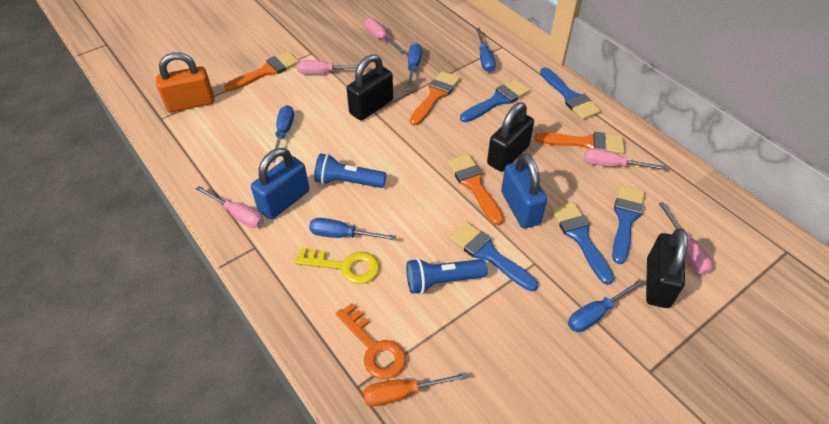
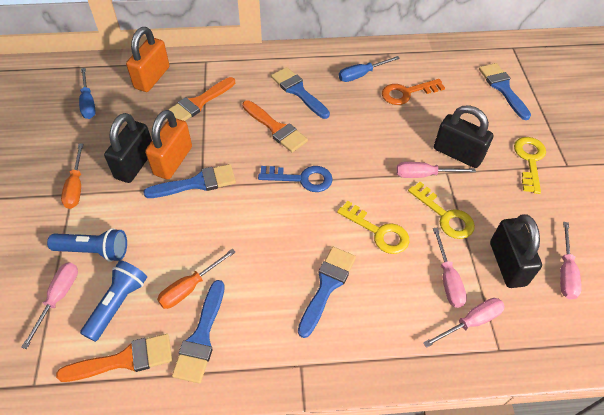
blue key: 0 -> 1
blue padlock: 2 -> 0
blue screwdriver: 5 -> 2
orange brush: 4 -> 3
orange padlock: 1 -> 2
orange screwdriver: 1 -> 2
yellow key: 1 -> 3

